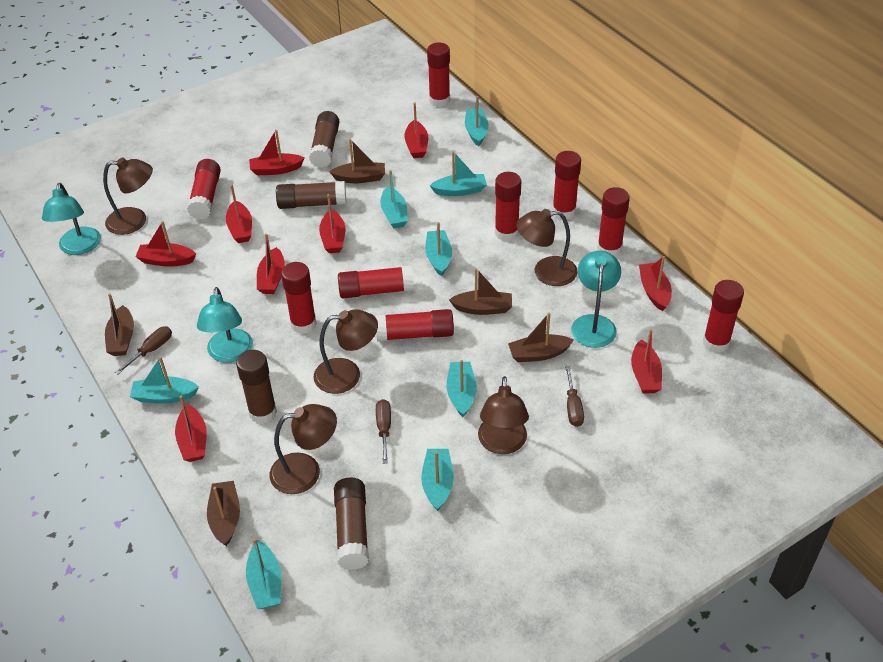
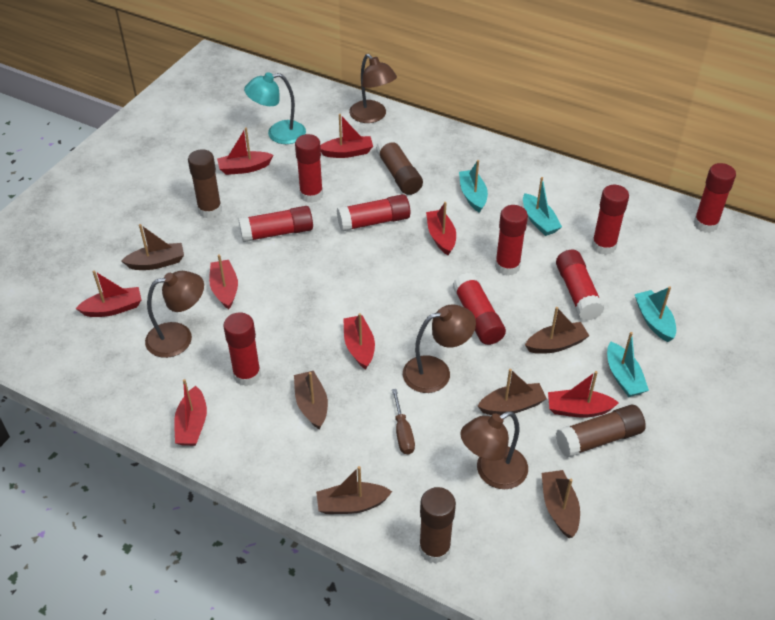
brown boat: 5 -> 6
brown lamp: 5 -> 4
brown screwdriver: 3 -> 1
red boat: 9 -> 8
turquoise boat: 8 -> 4
turquoise lamp: 3 -> 1

